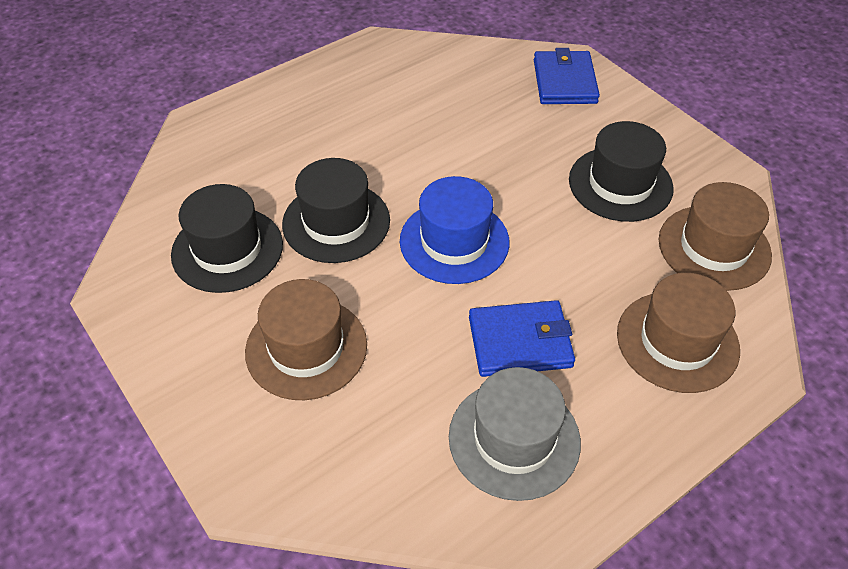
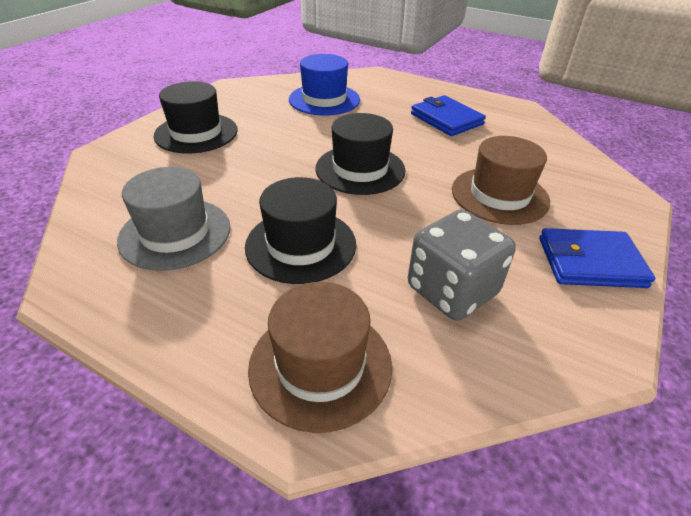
brown hat: 3 -> 2
grey dice: 0 -> 1

